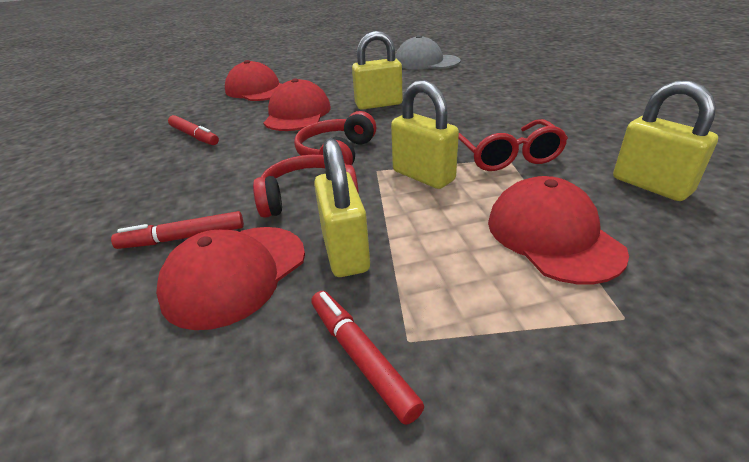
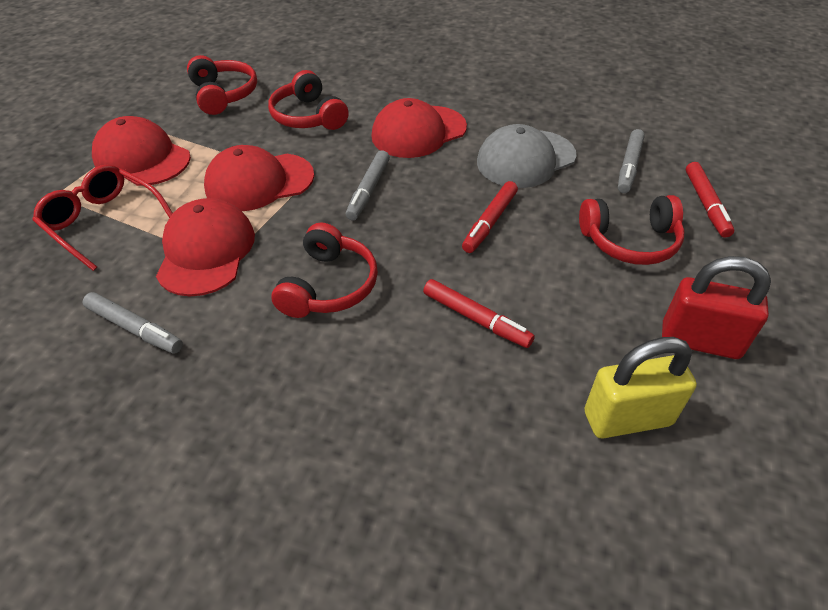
grey marker: 0 -> 3
red headphones: 2 -> 4
red padlock: 0 -> 1
yellow padlock: 4 -> 1

